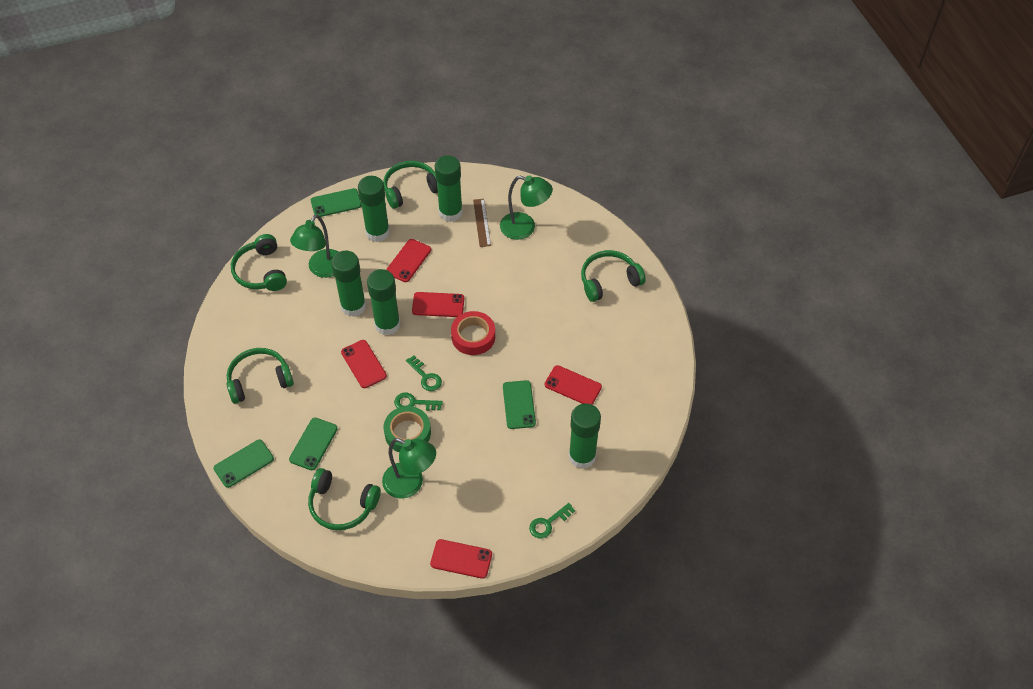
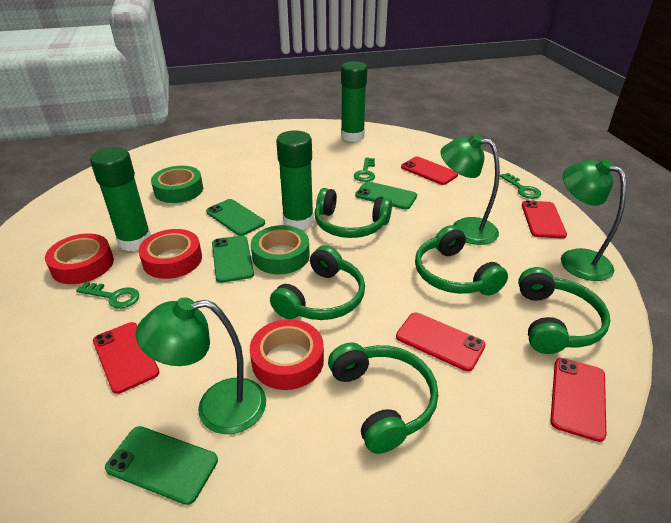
brown ruler: 1 -> 0
green glue stick: 5 -> 3
green tape: 1 -> 2
red tape: 1 -> 3

